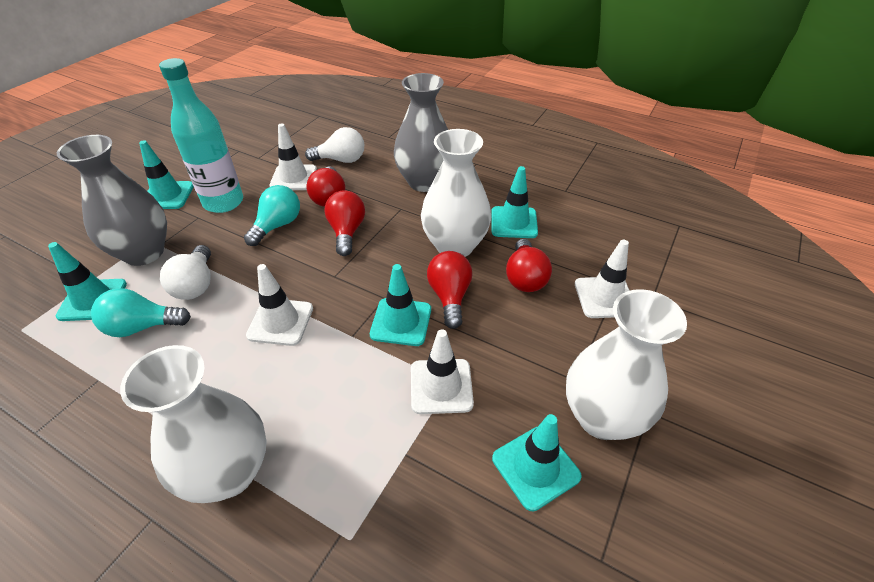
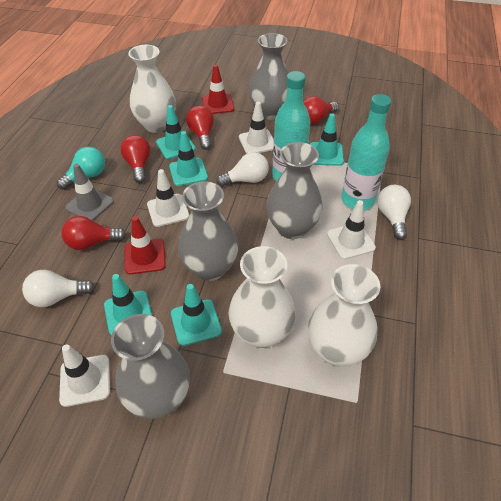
grey traffic cone: 0 -> 1
grey vase: 2 -> 4
red traffic cone: 0 -> 2
turquoise bottle: 1 -> 2
turquoise light bulb: 2 -> 1
white light bulb: 2 -> 3

